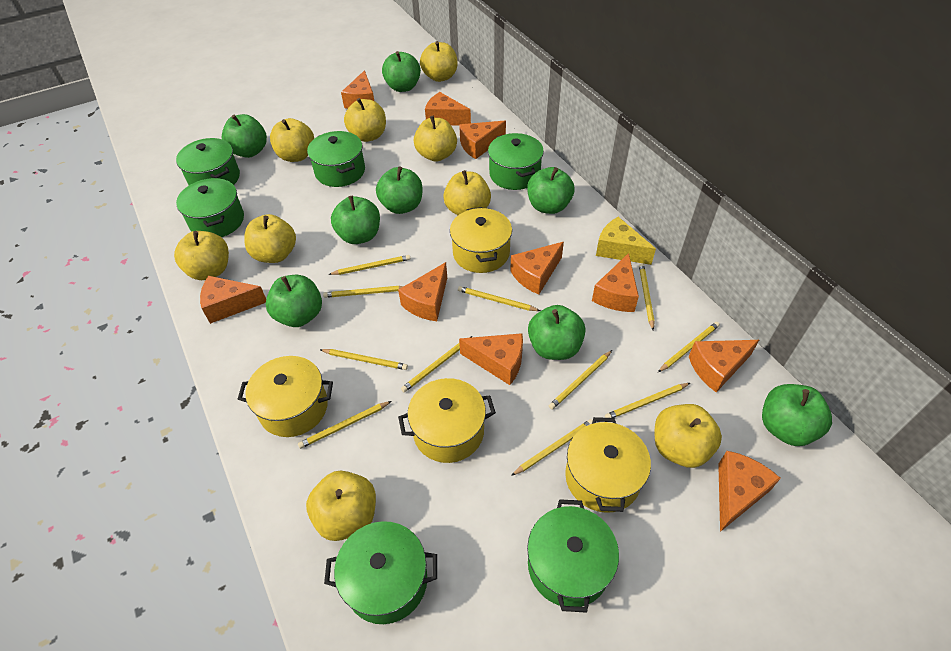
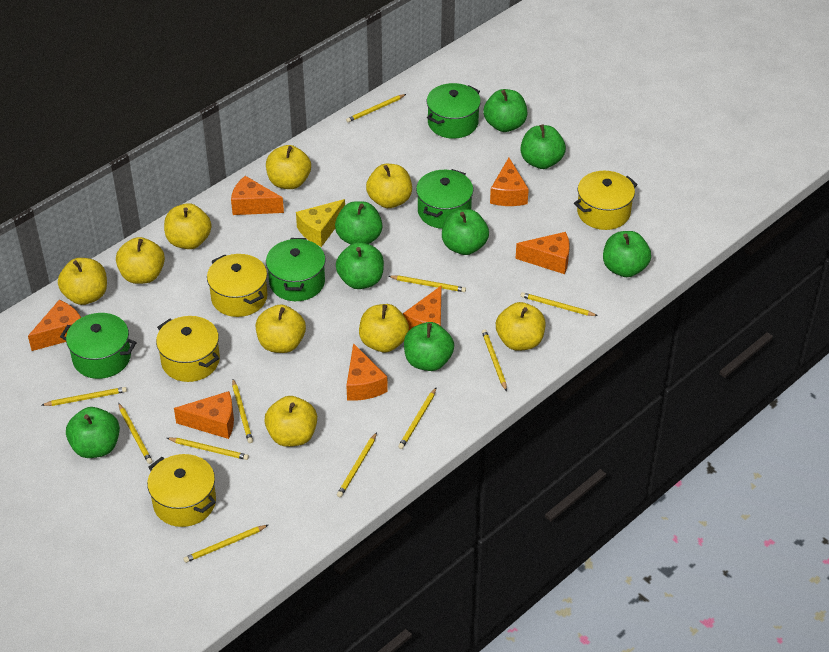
green pot: 6 -> 4
orange cheese: 10 -> 7

